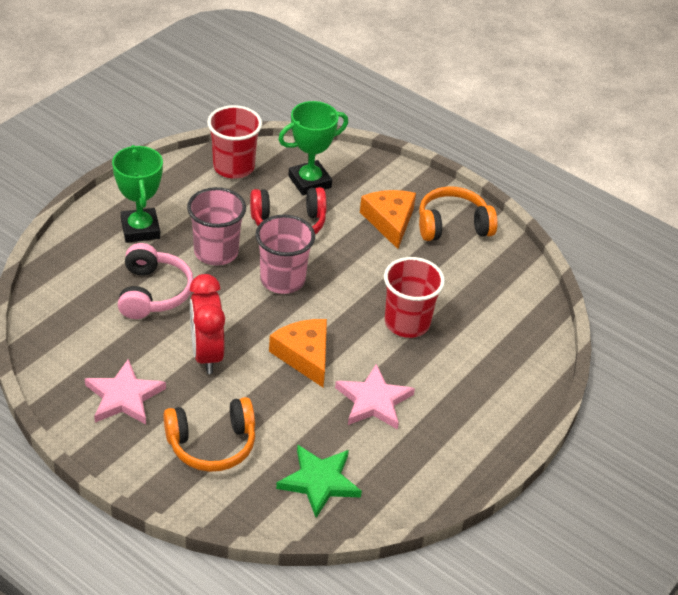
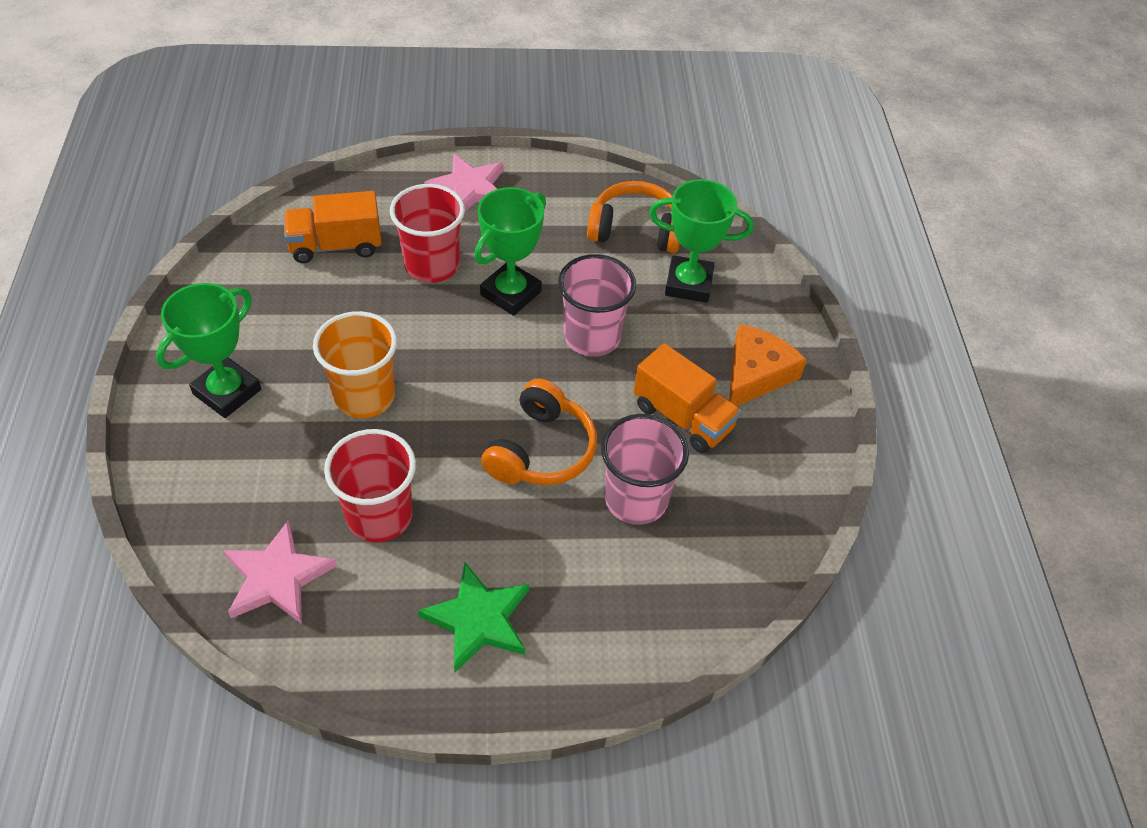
green trophy: 2 -> 3
orange cheese: 2 -> 1
orange cup: 0 -> 1
orange truck: 0 -> 2
pink headphones: 1 -> 0
red clock: 1 -> 0
red headphones: 1 -> 0

